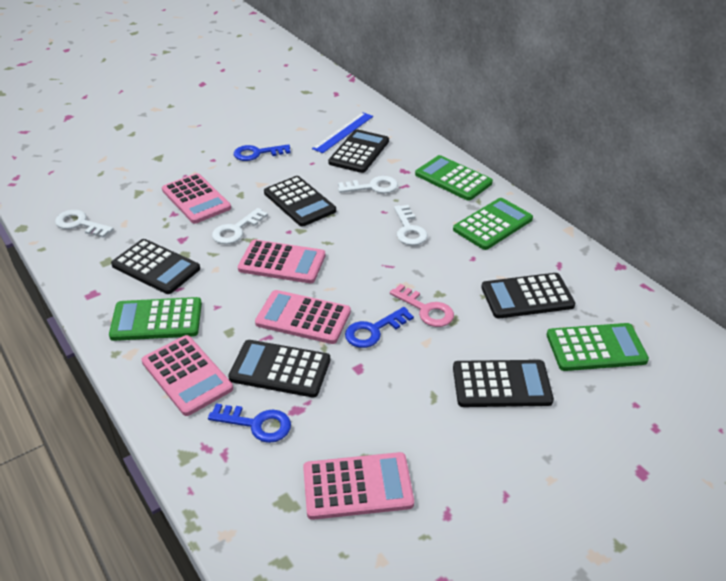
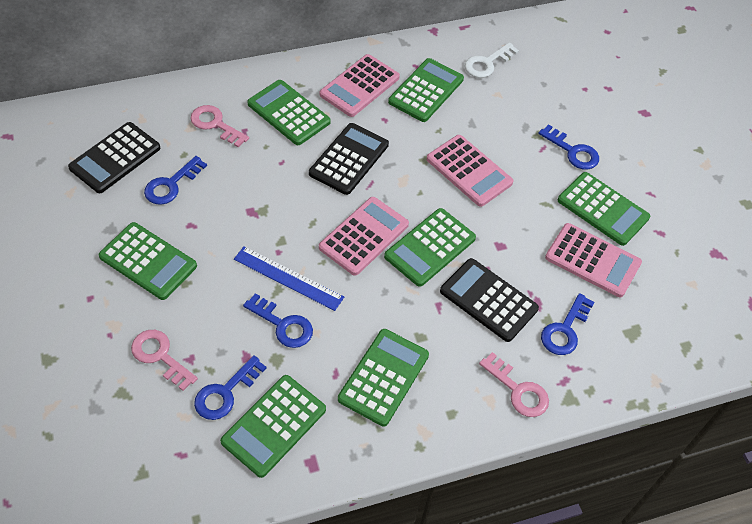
black calculator: 6 -> 3
blue key: 3 -> 5
green calculator: 4 -> 7
pink calculator: 5 -> 4
pink key: 1 -> 3
white key: 4 -> 1

